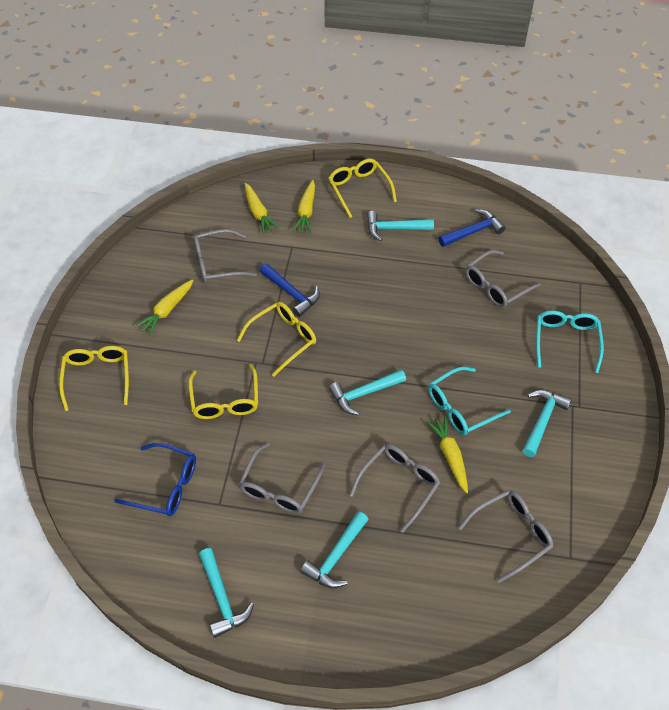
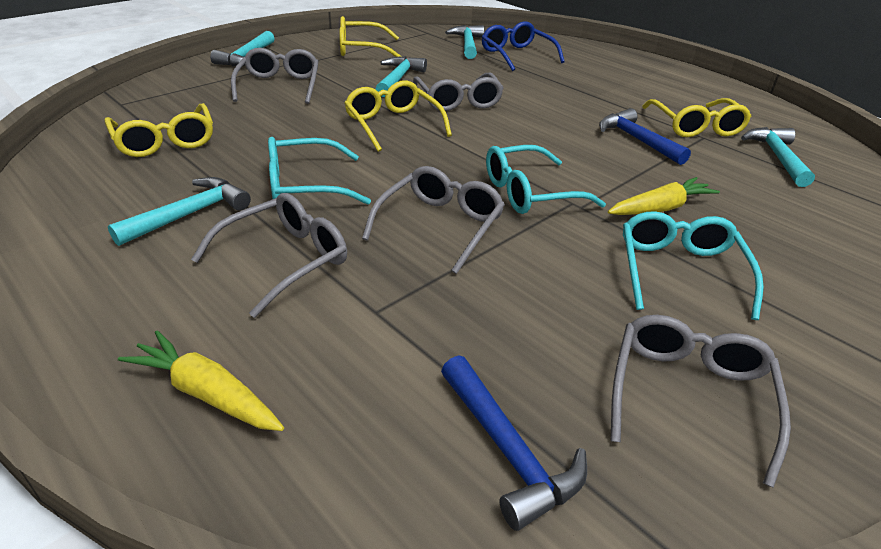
turquoise glasses: 2 -> 3
yellow carrot: 4 -> 2

